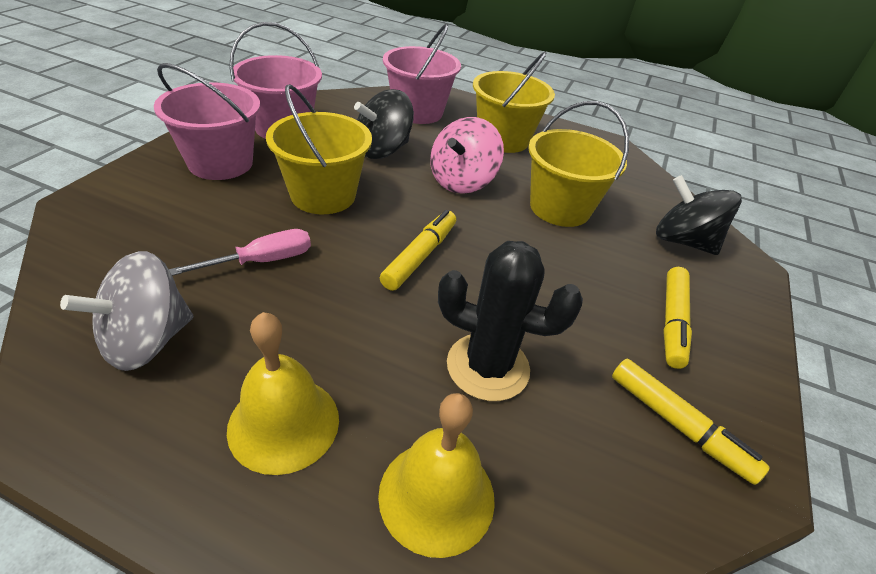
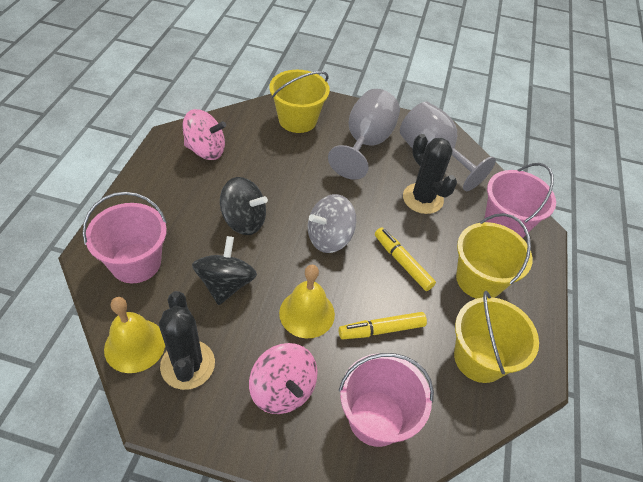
black cactus: 1 -> 2
grey goblet: 0 -> 2
pink screwdriver: 1 -> 0
pink spinning top: 1 -> 2
yellow marker: 3 -> 2

